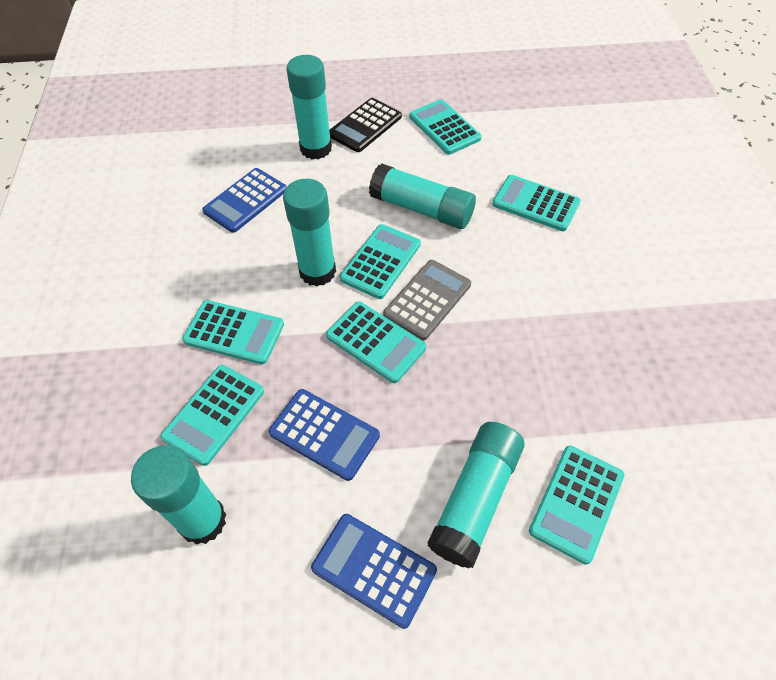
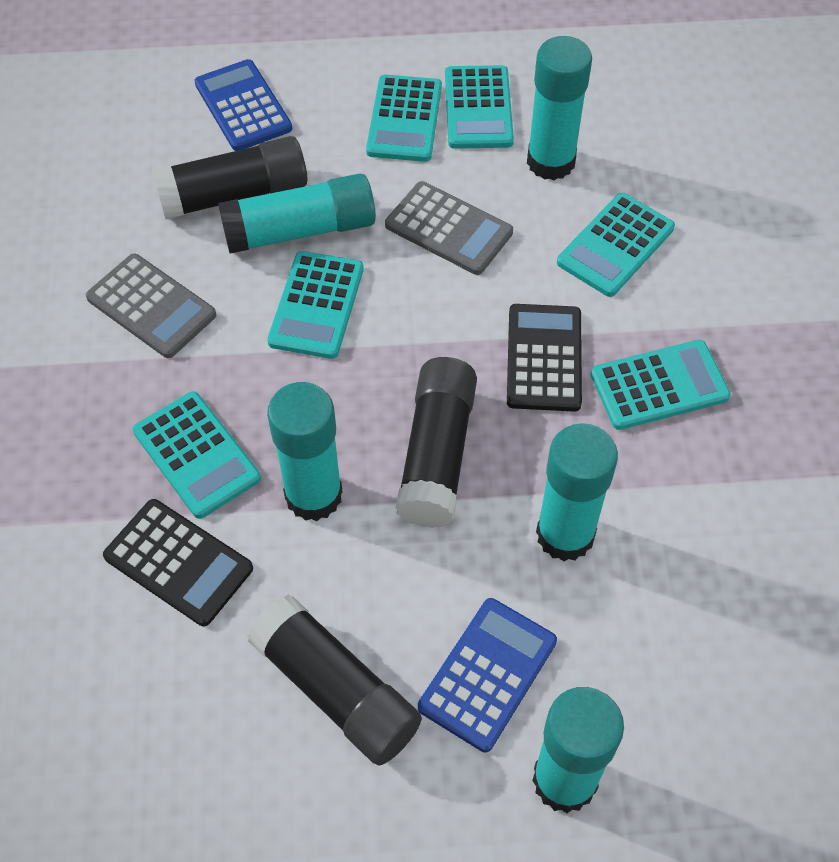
black calculator: 1 -> 2
black glue stick: 0 -> 3
blue calculator: 3 -> 2
grey calculator: 1 -> 2
turquoise calculator: 7 -> 6

